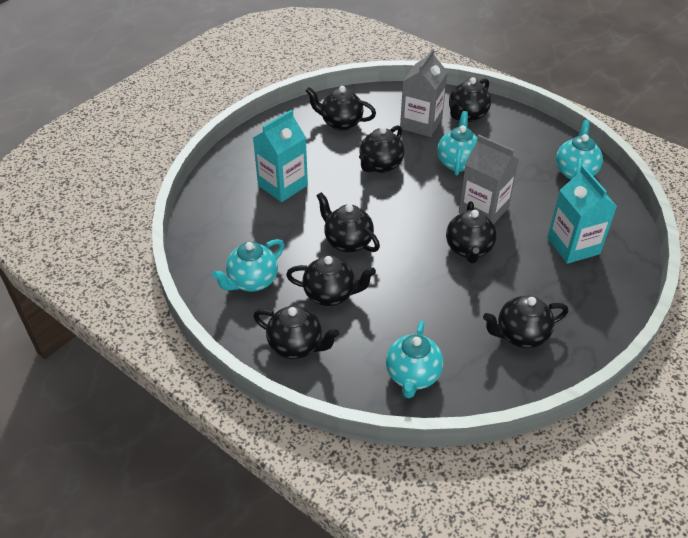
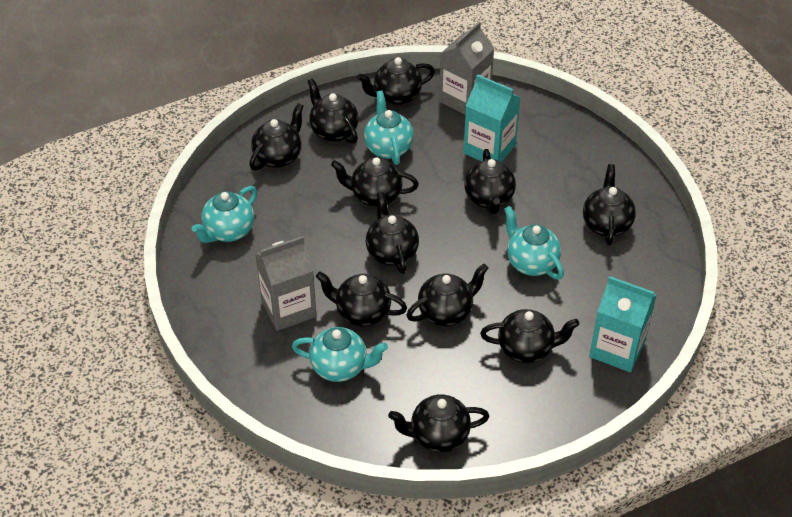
black teapot: 8 -> 11

